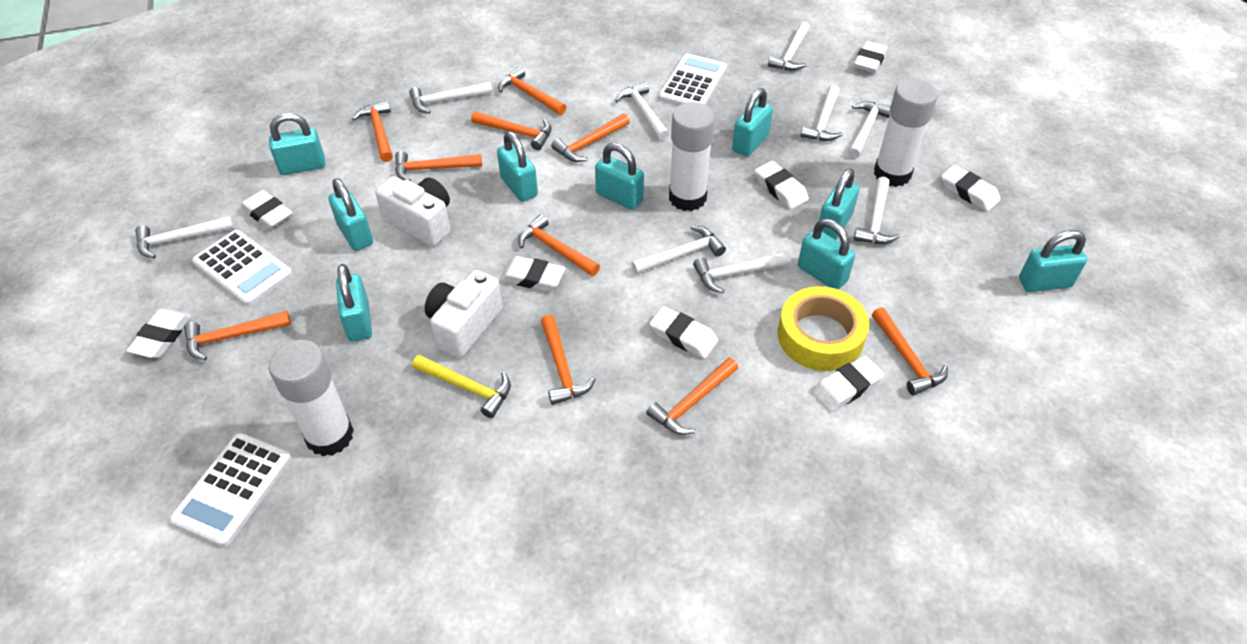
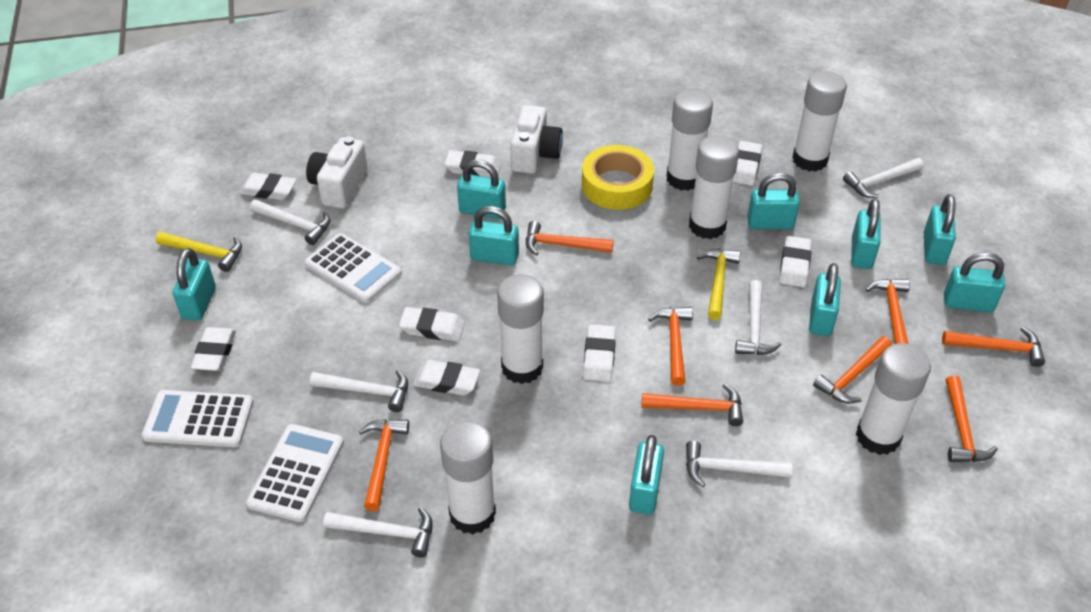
orange hammer: 10 -> 8
white glue stick: 3 -> 6
white hammer: 9 -> 6
yellow hammer: 1 -> 2

